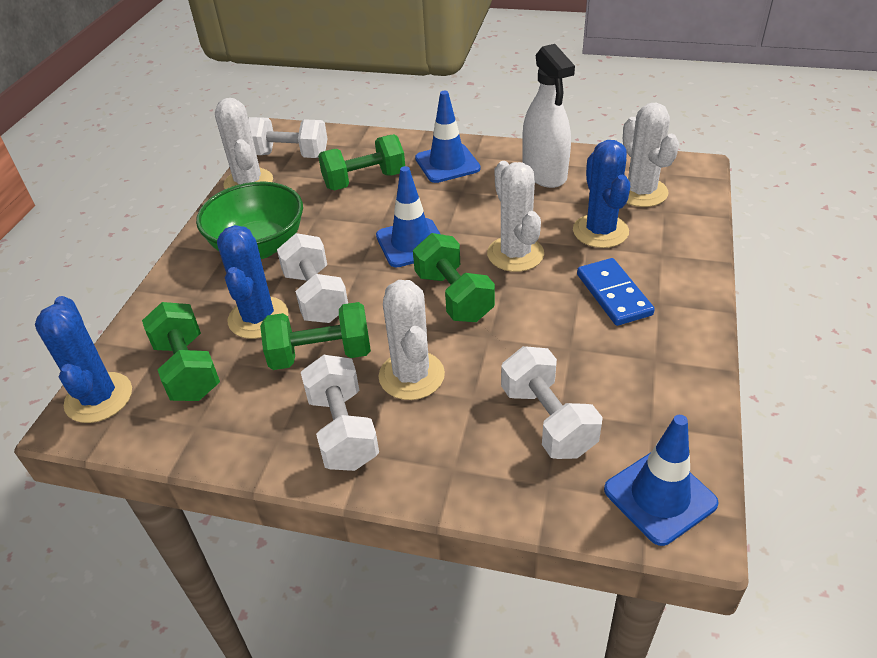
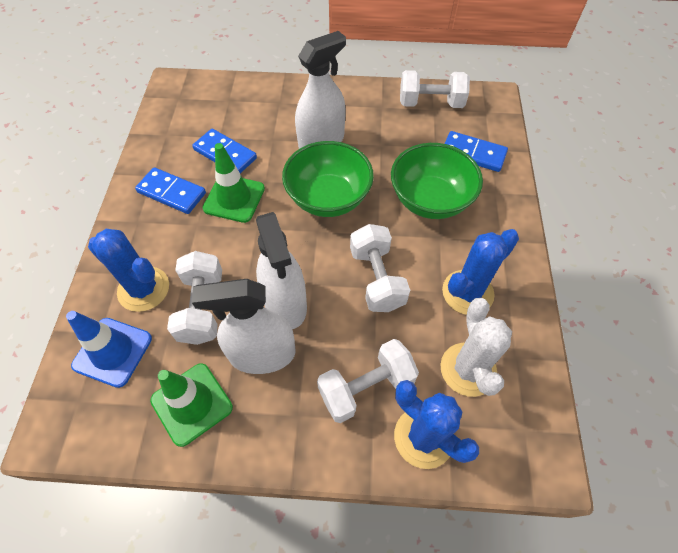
blue domino: 1 -> 3
blue traffic cone: 3 -> 1
green bowl: 1 -> 2
green dumbbell: 4 -> 0
green traffic cone: 0 -> 2
white cactus: 4 -> 1
white spray bottle: 1 -> 3

